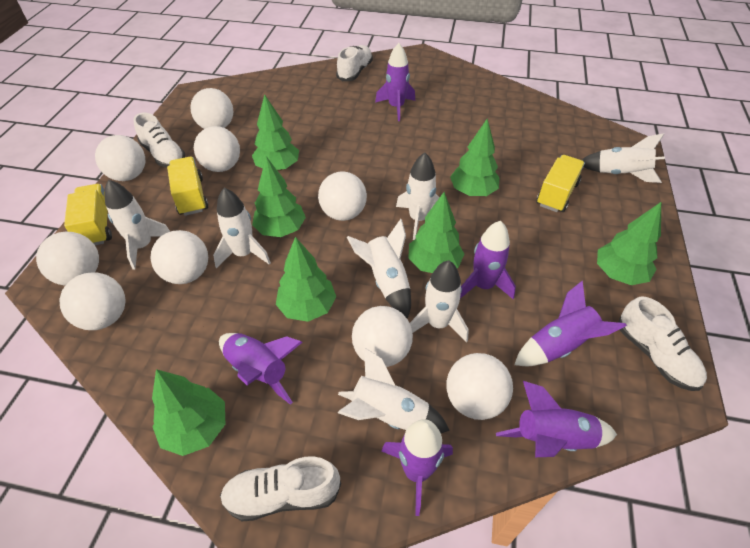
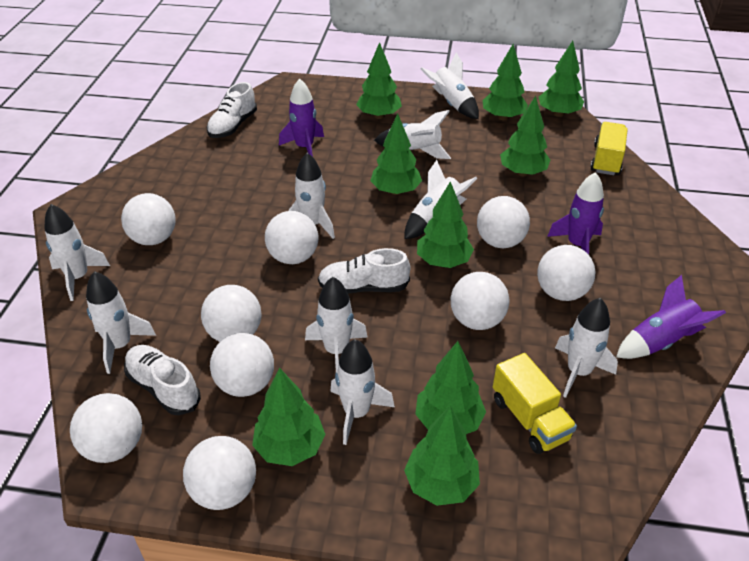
green tree: 7 -> 9
purple rocket: 6 -> 3
white rocket: 7 -> 9
white shoe: 4 -> 3
yellow truck: 3 -> 2

